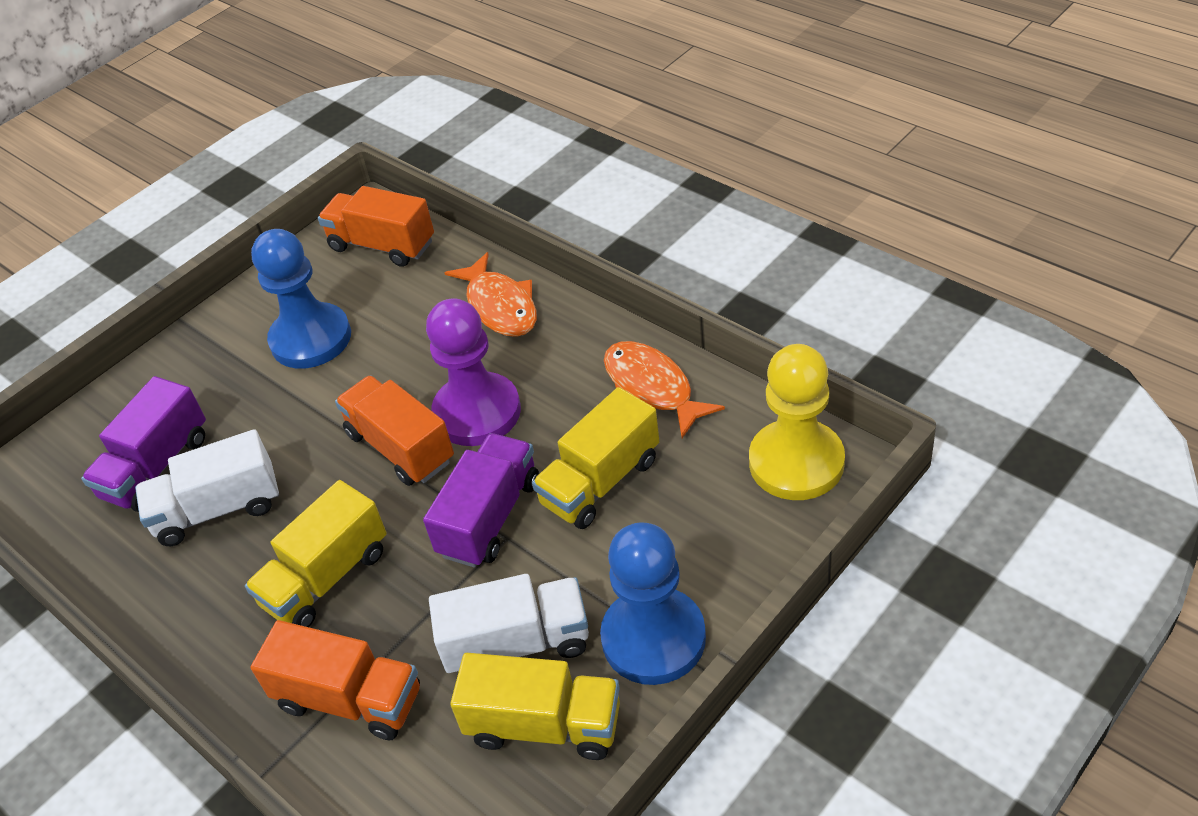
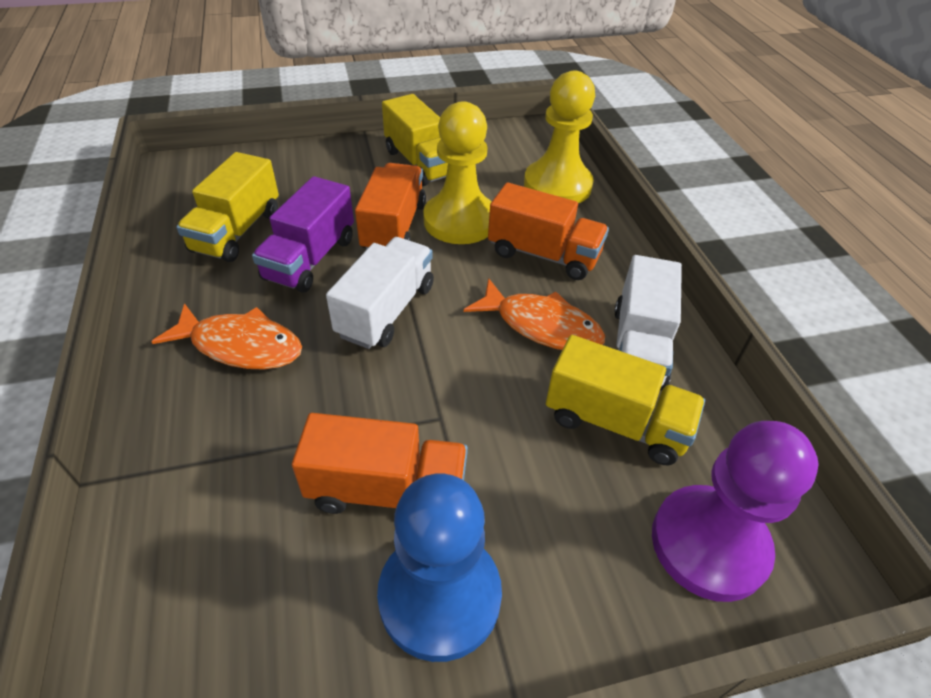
blue pawn: 2 -> 1
purple truck: 2 -> 1
yellow pawn: 1 -> 2

